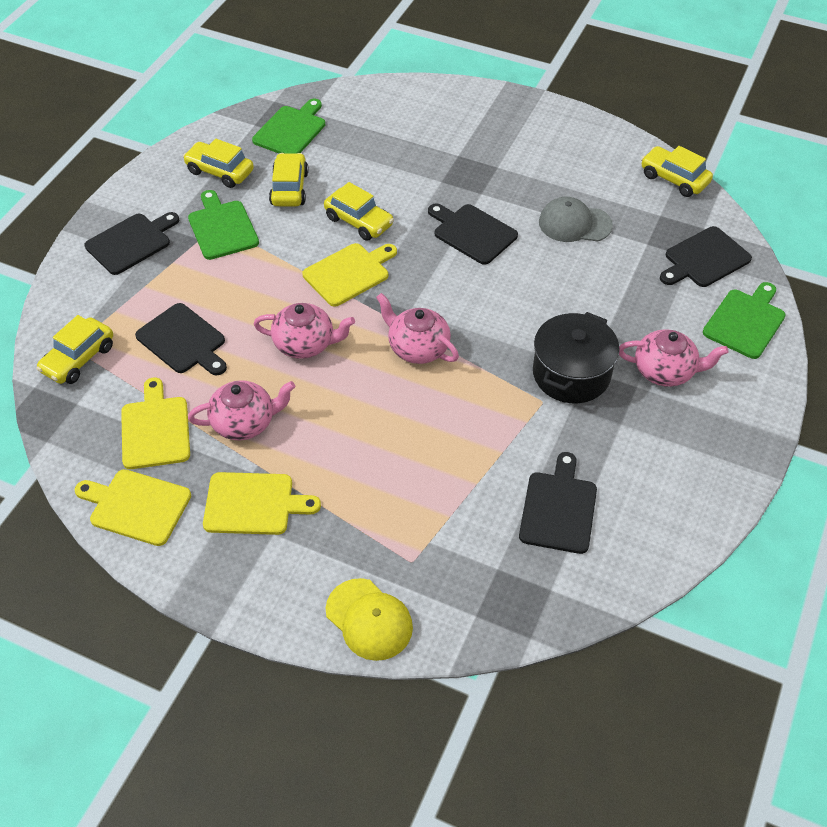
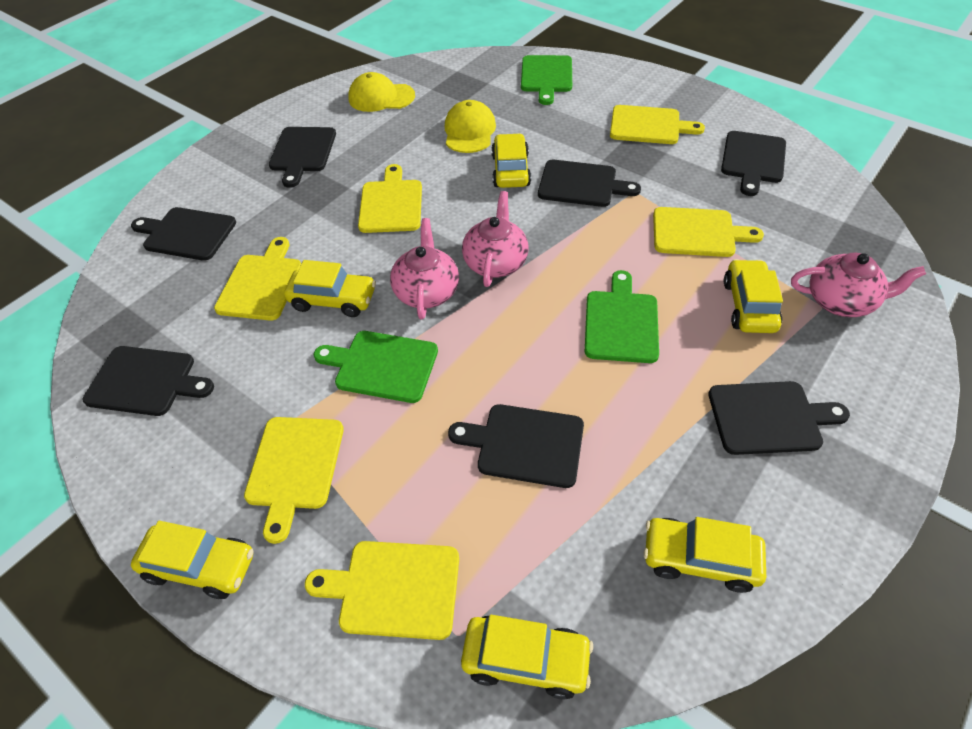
black cutting board: 5 -> 7
black pot: 1 -> 0
grey cap: 1 -> 0
pink teapot: 4 -> 3
yellow cap: 1 -> 2
yellow car: 5 -> 6
yellow cutting board: 4 -> 6

